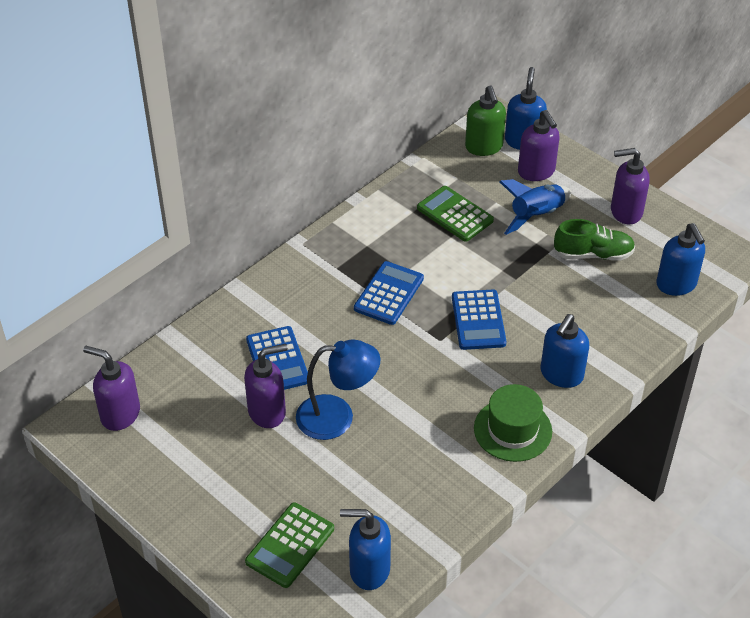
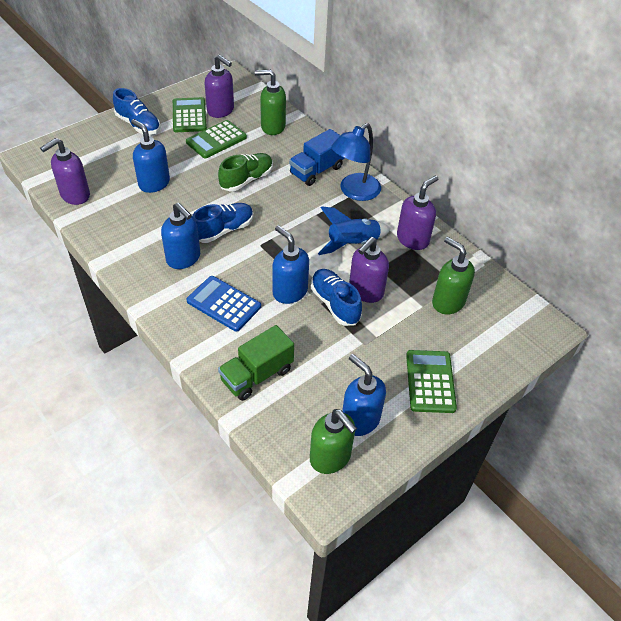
blue calculator: 3 -> 1
blue shoe: 0 -> 3
blue truck: 0 -> 1
green calculator: 2 -> 3
green hat: 1 -> 0
green soap dispenser: 1 -> 3
green truck: 0 -> 1

